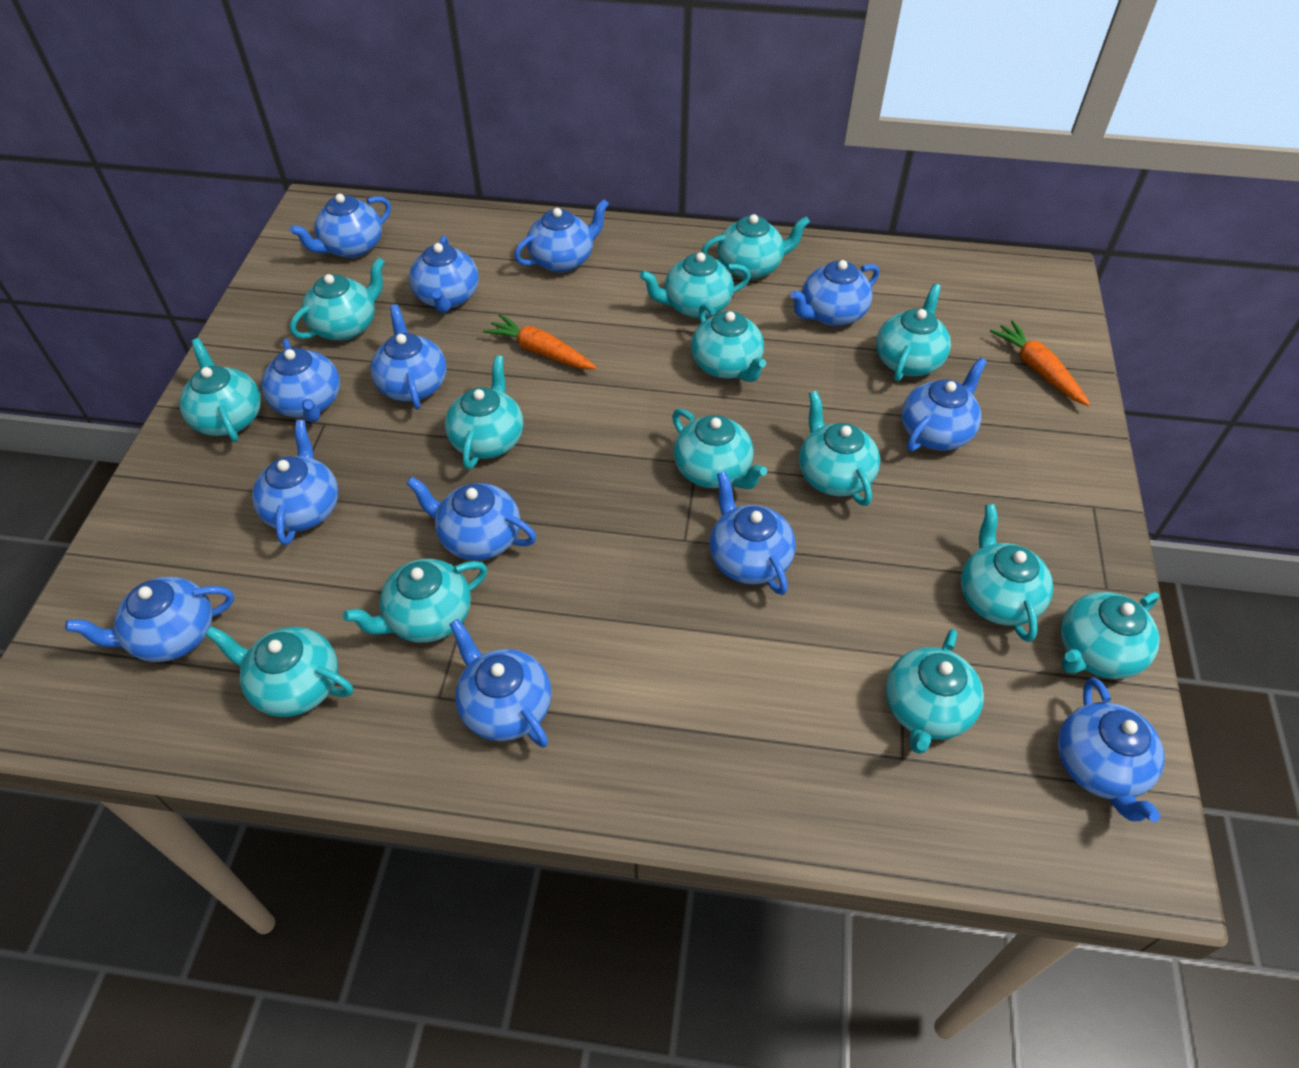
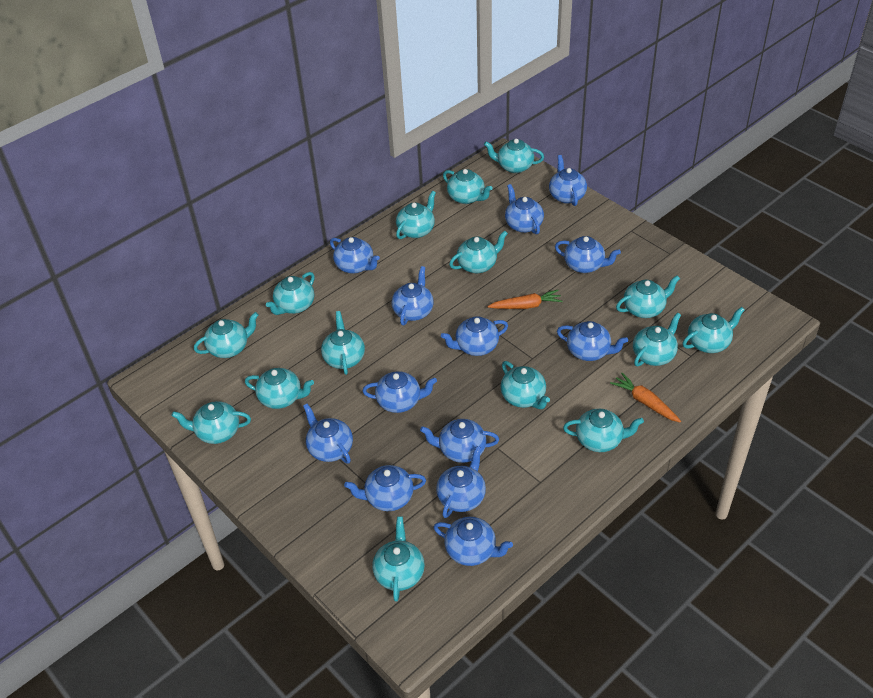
turquoise teapot: 14 -> 15

